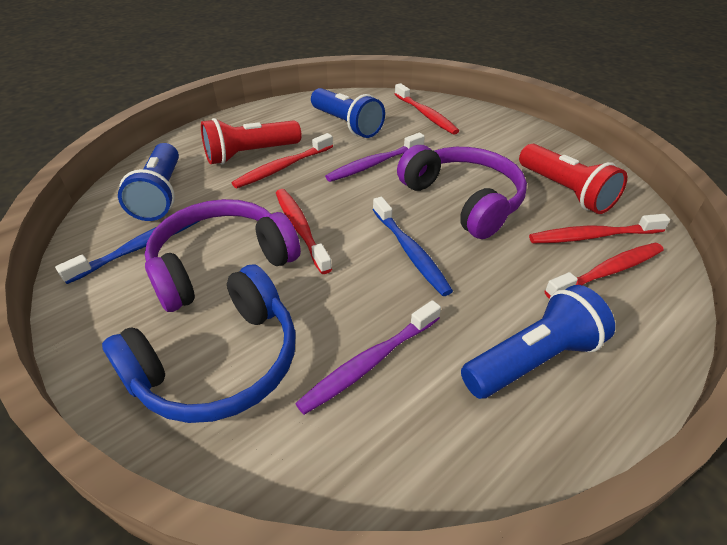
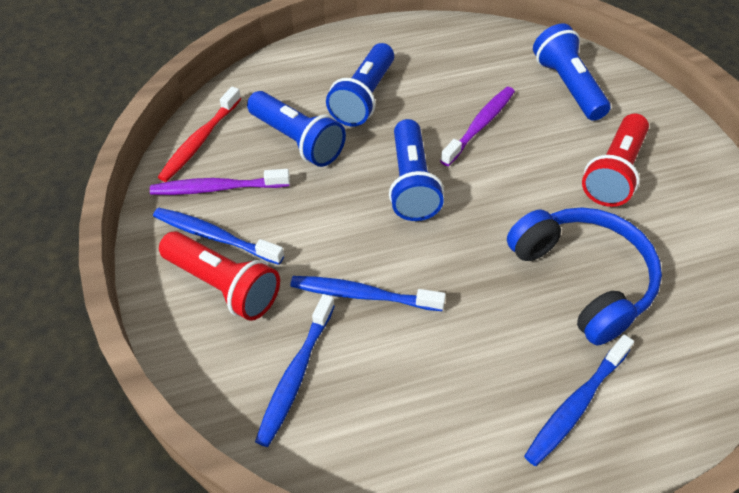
blue flashlight: 3 -> 4
blue toothbrush: 2 -> 4
purple headphones: 2 -> 0
red toothbrush: 5 -> 1

